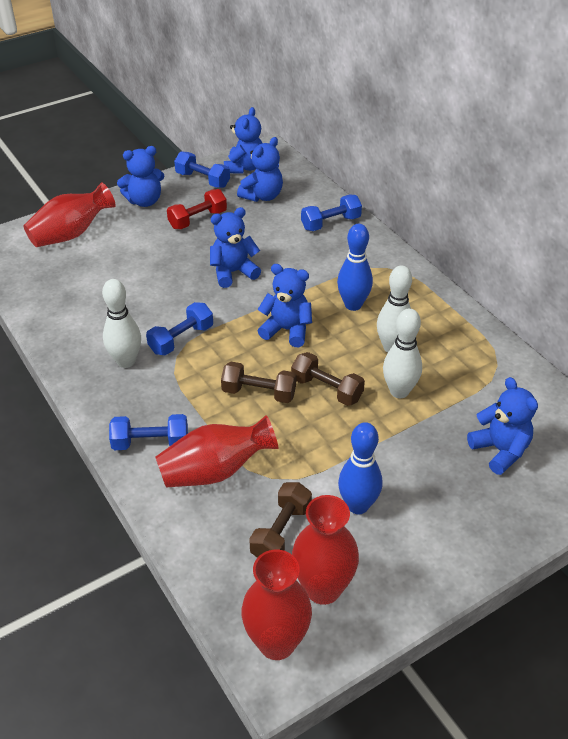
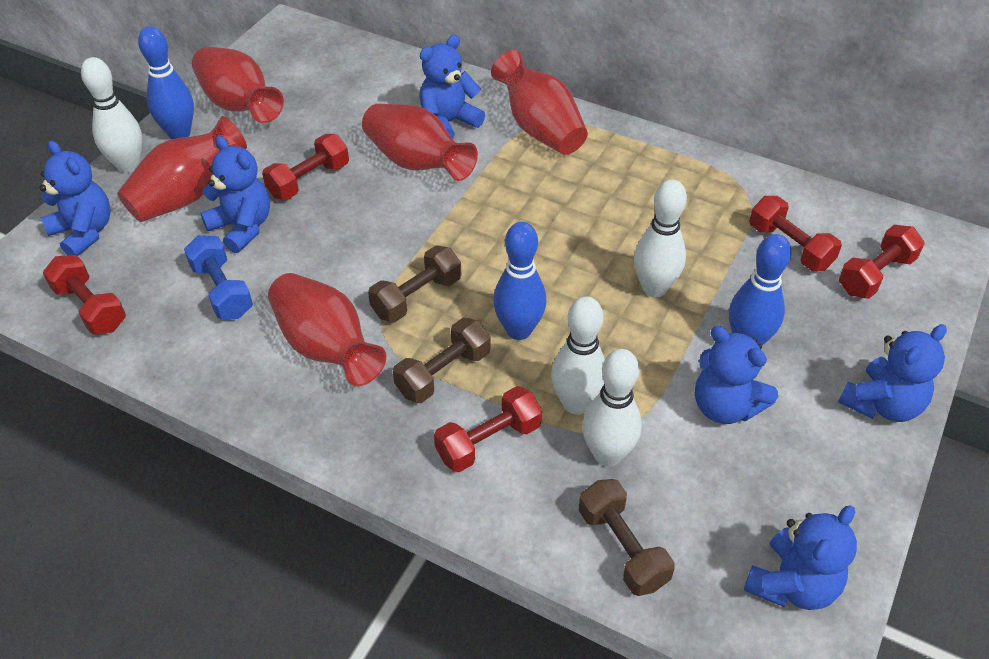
blue bowling pin: 2 -> 3
blue dumbbell: 4 -> 1
red dumbbell: 1 -> 5
red vase: 4 -> 5
white bowling pin: 3 -> 4

